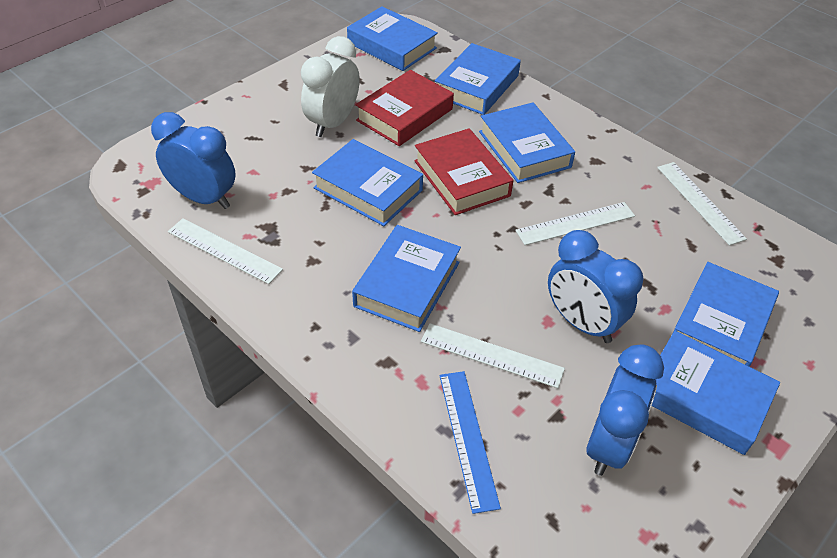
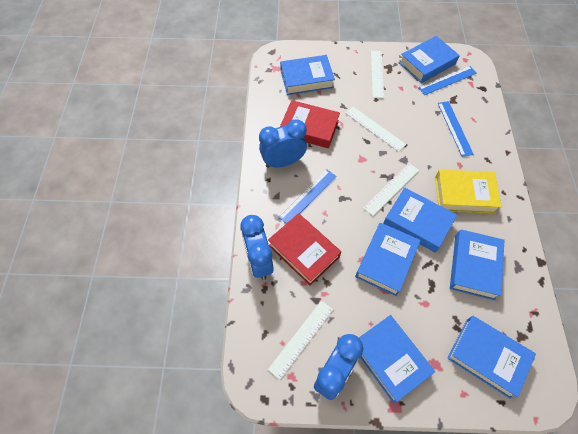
blue ruler: 1 -> 3
white clock: 1 -> 0
yellow book: 0 -> 1

